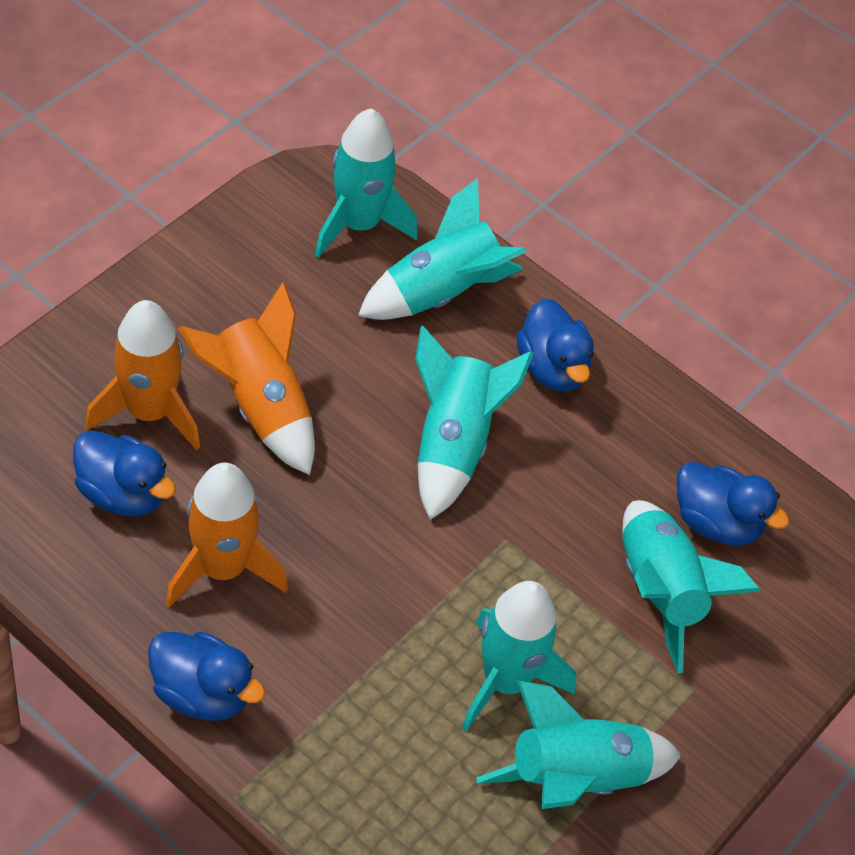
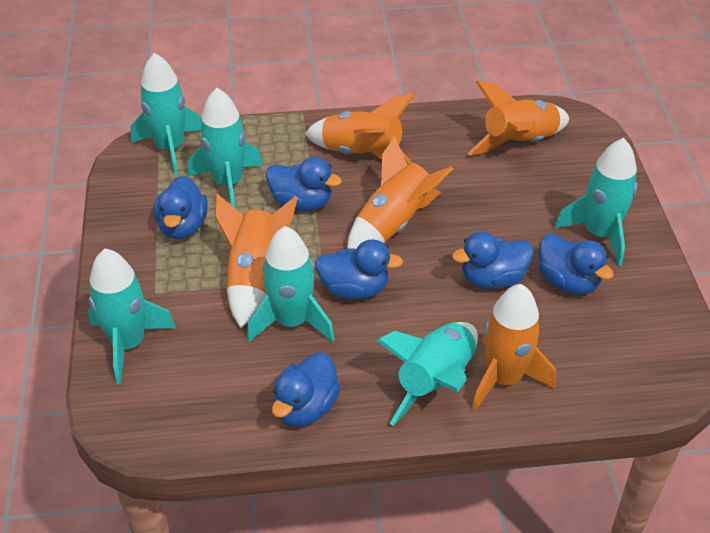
blue duck: 4 -> 6
orange rocket: 3 -> 5

